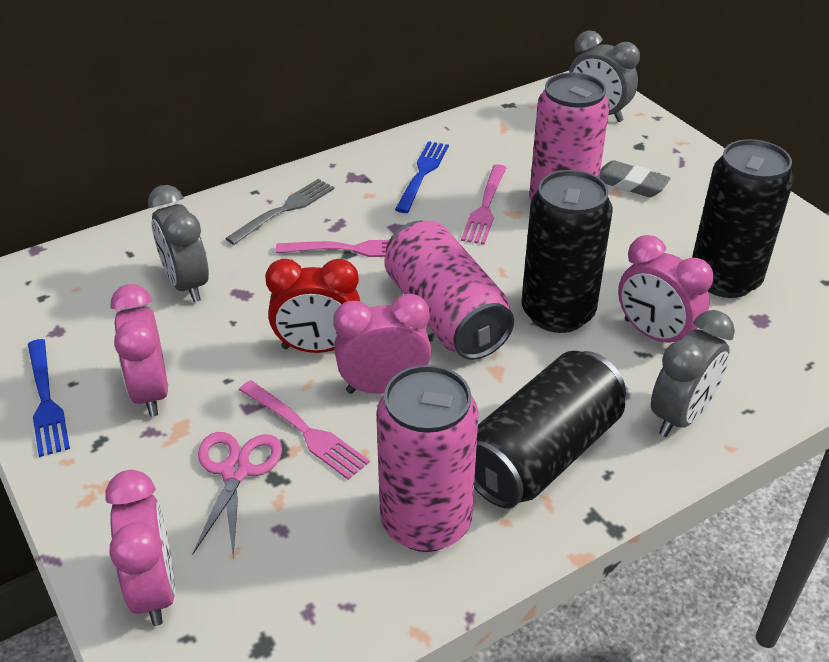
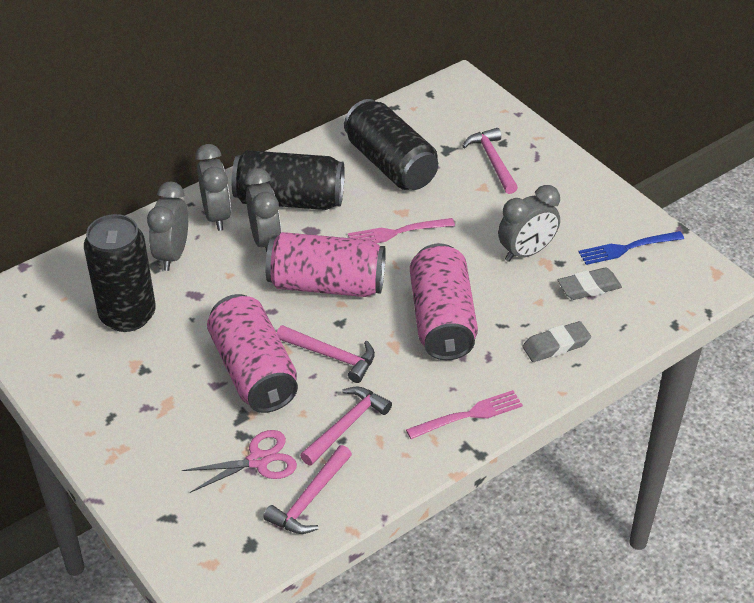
blue fork: 2 -> 1
grey clock: 3 -> 4
grey eraser: 1 -> 2
grey fork: 1 -> 0
pink clock: 4 -> 0
pink fork: 3 -> 2
pink hammer: 0 -> 4
red clock: 1 -> 0

